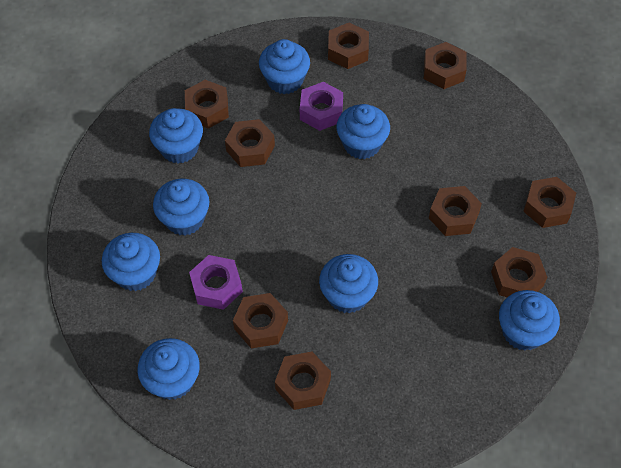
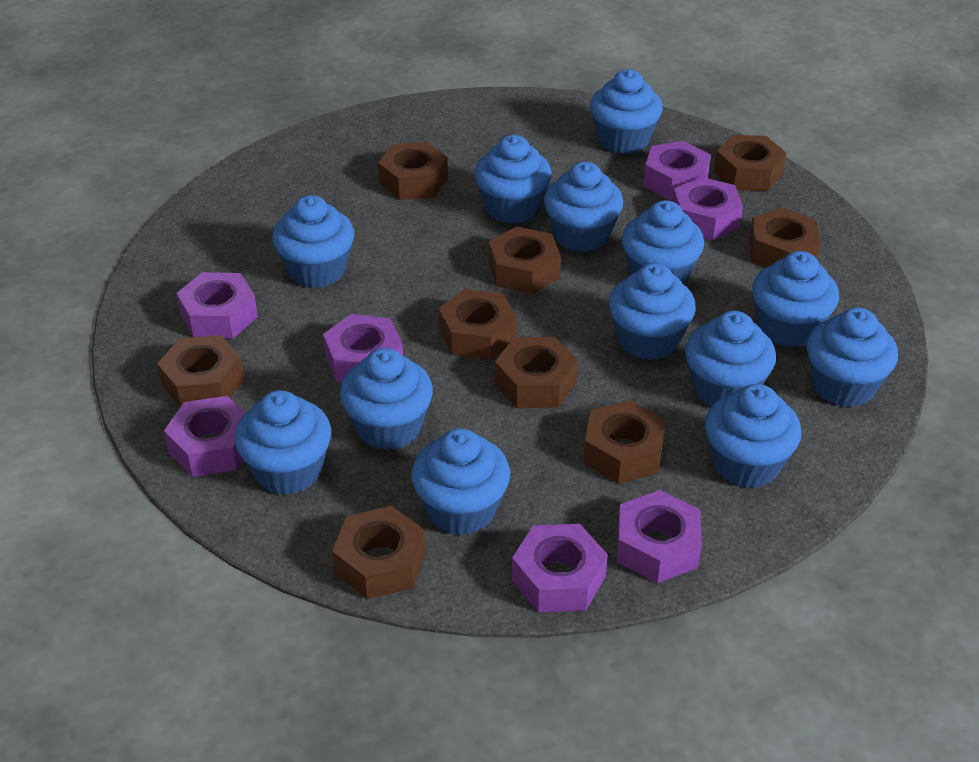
blue cupcake: 8 -> 13
purple nut: 2 -> 7

